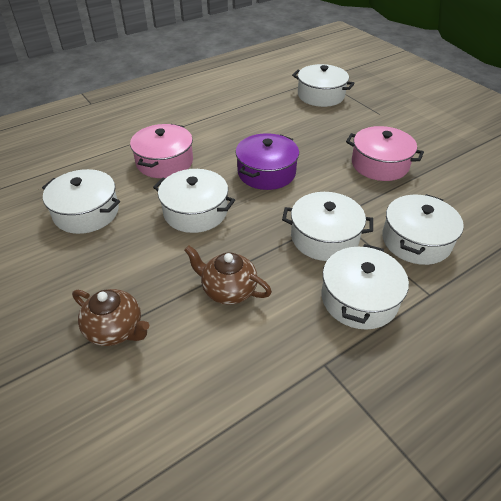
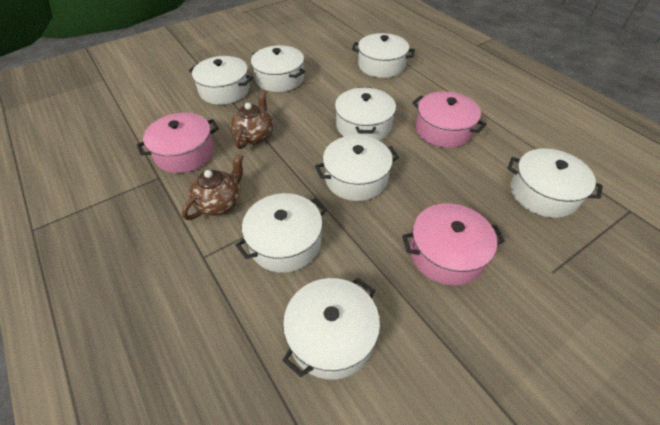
pink pot: 2 -> 3
purple pot: 1 -> 0
white pot: 6 -> 8

